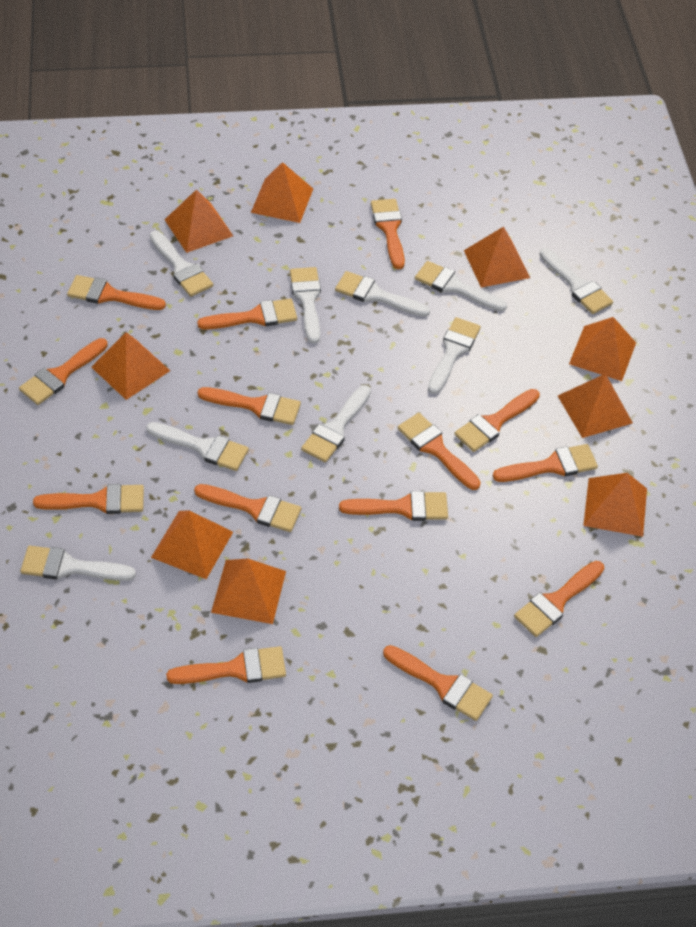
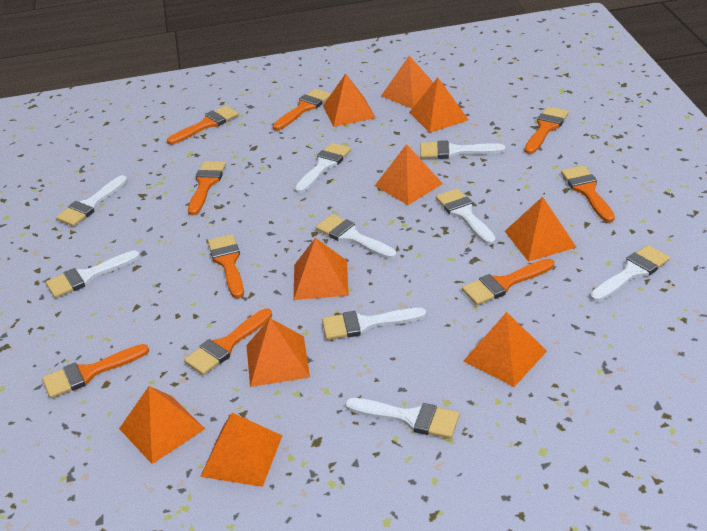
orange brush: 14 -> 9
orange pyramid: 9 -> 10

